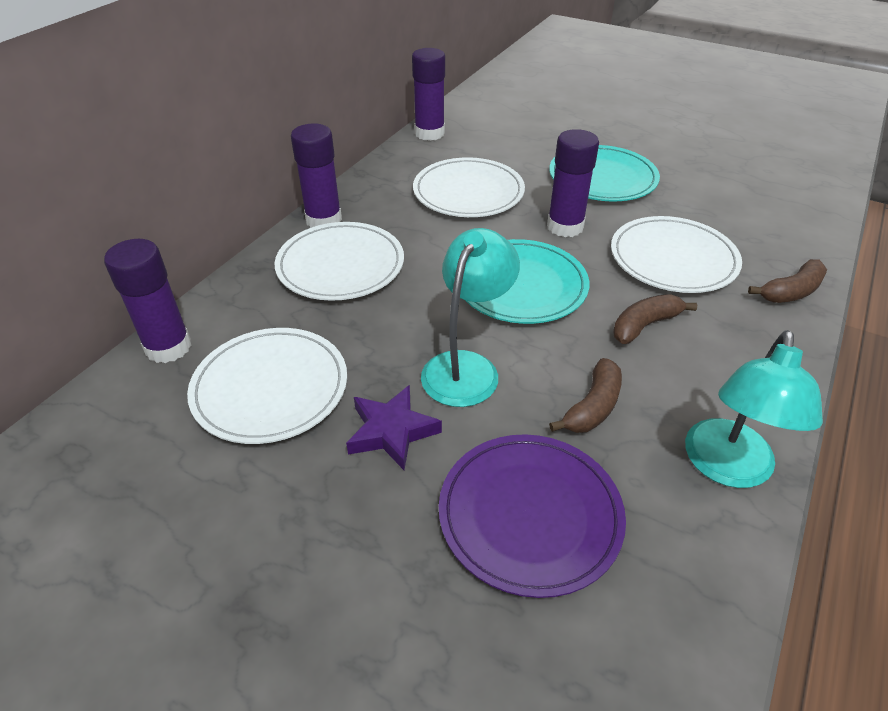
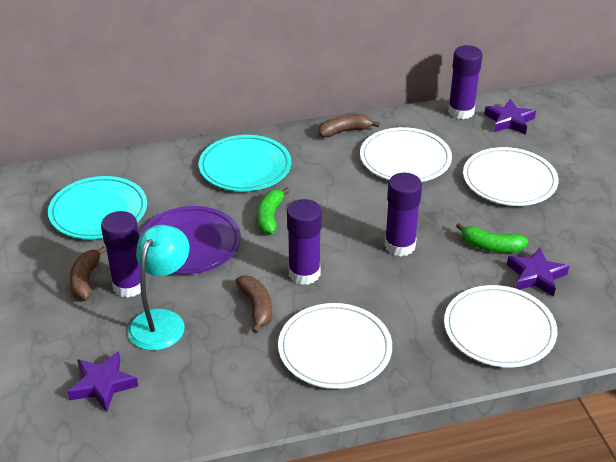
green banana: 0 -> 2
purple star: 1 -> 3
turquoise lamp: 2 -> 1

